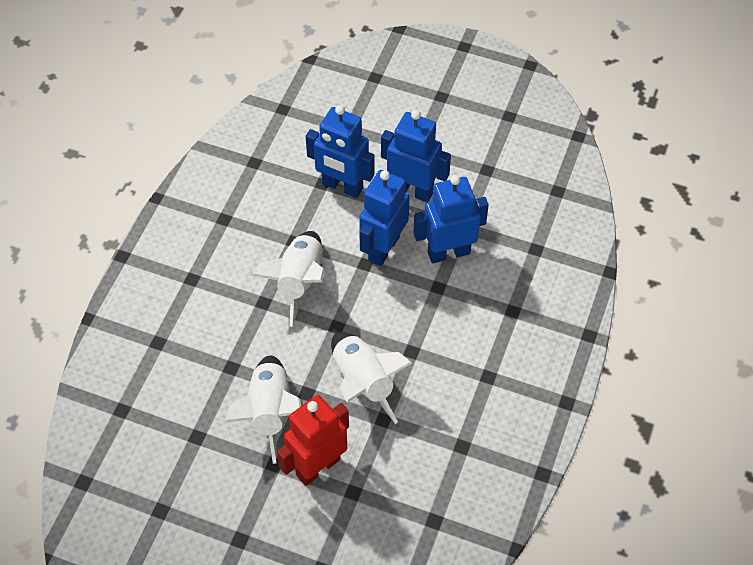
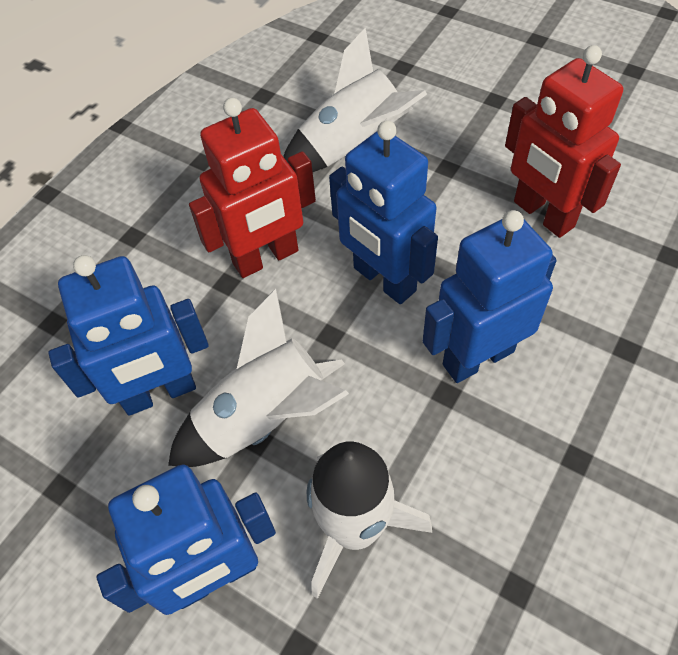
red robot: 1 -> 2

